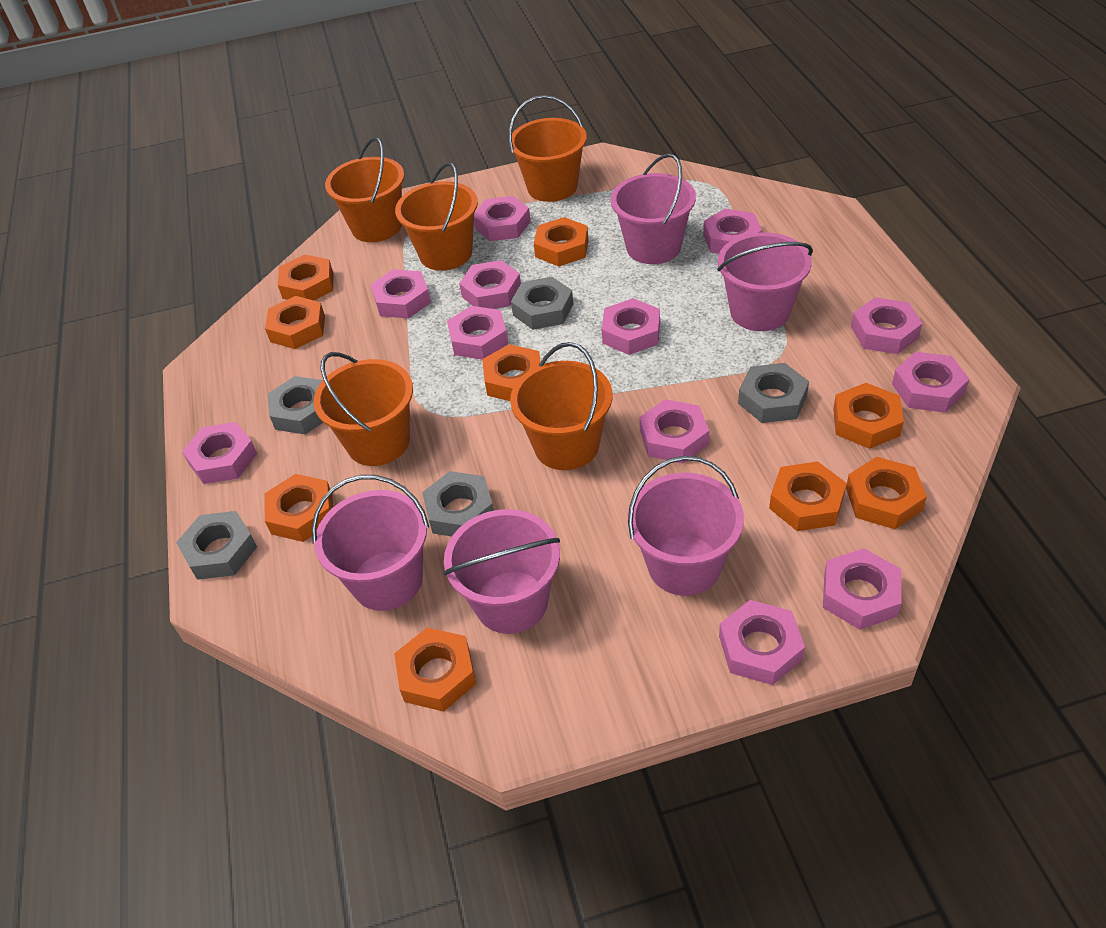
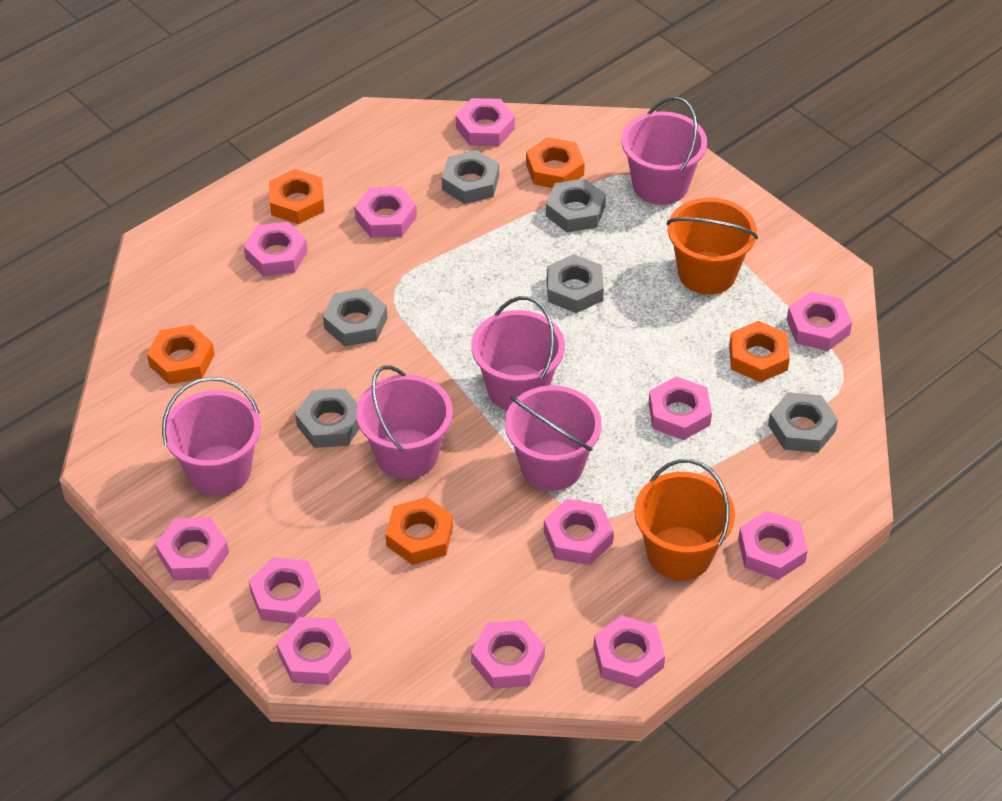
grey nut: 5 -> 6
orange bucket: 5 -> 2
orange nut: 9 -> 5

